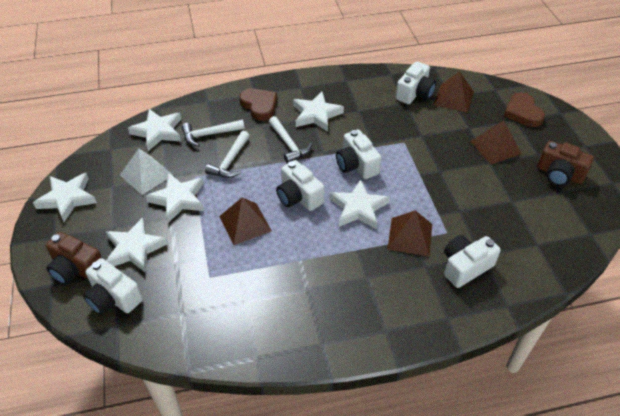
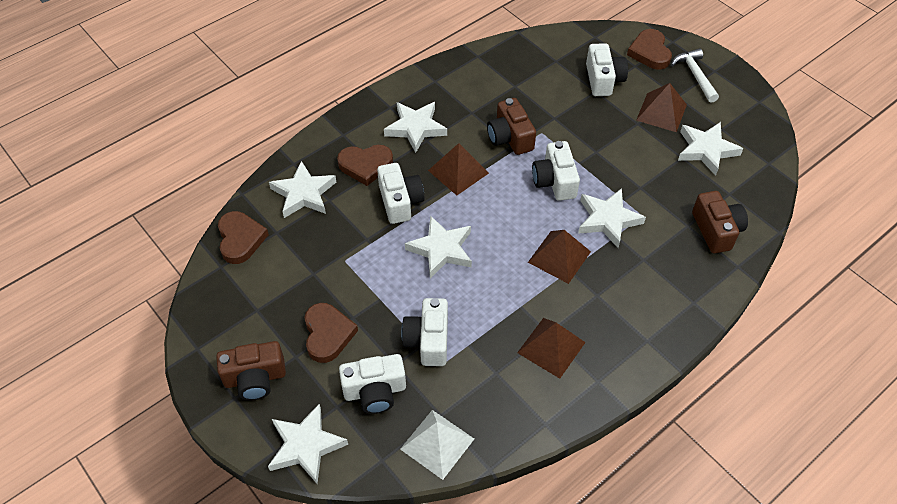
brown camera: 2 -> 3
brown heart: 2 -> 4
white hammer: 3 -> 1

